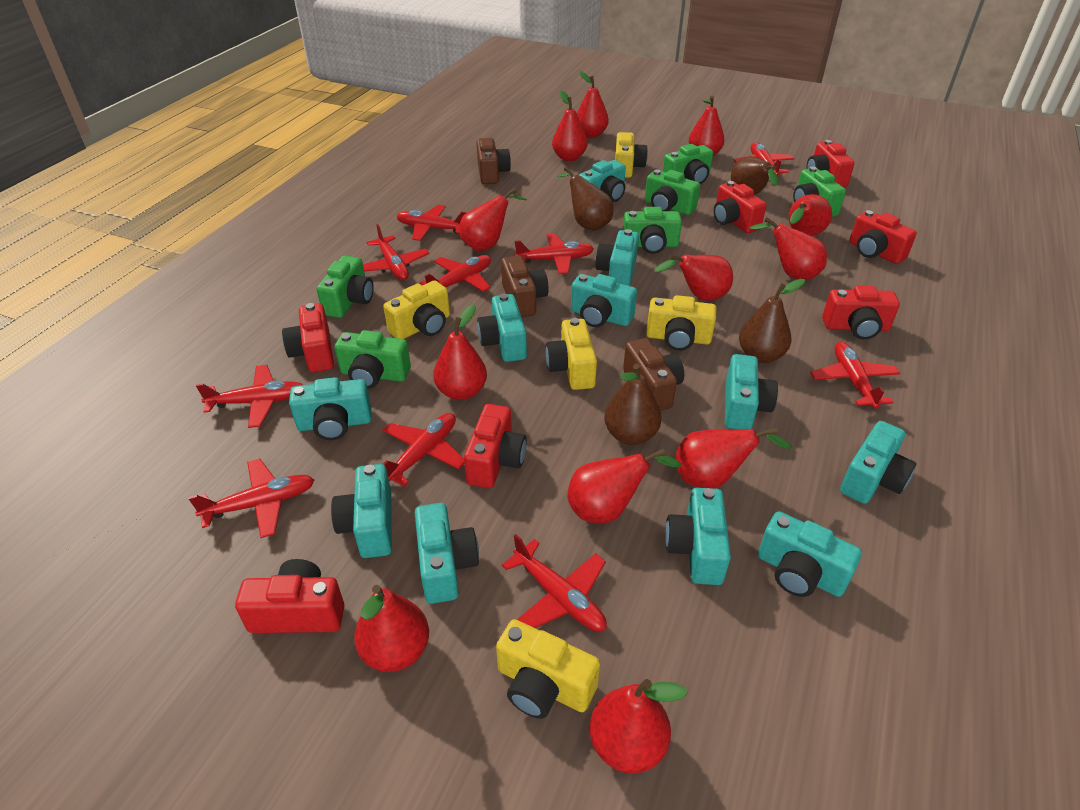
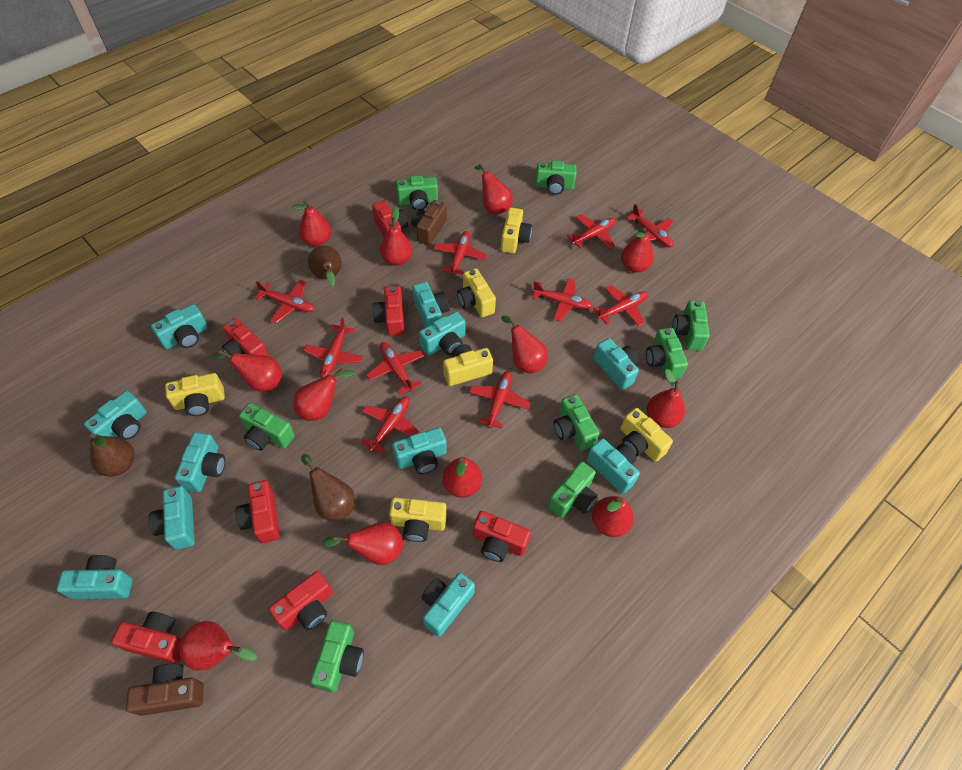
brown camera: 3 -> 2
brown pear: 4 -> 3
green camera: 6 -> 8
yellow camera: 5 -> 6

